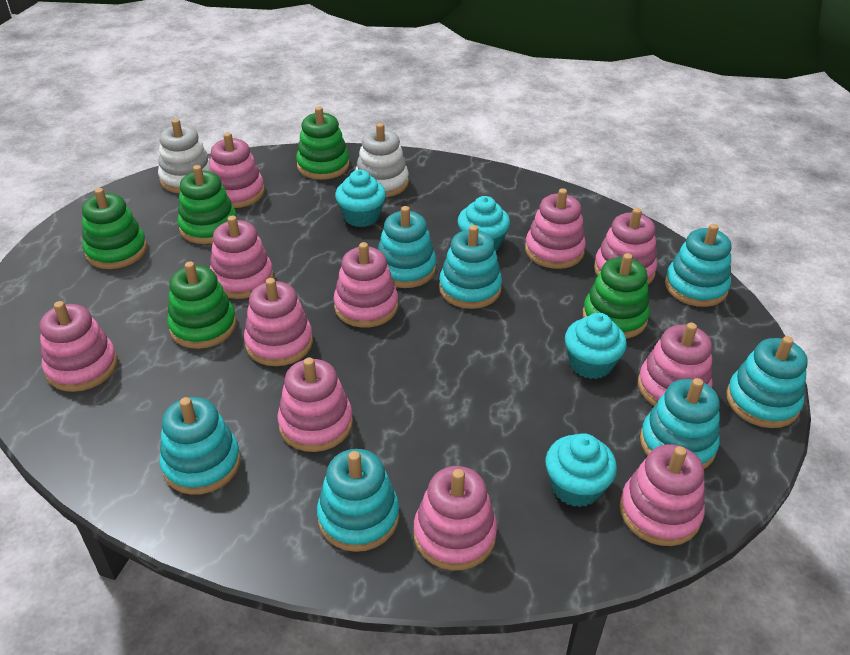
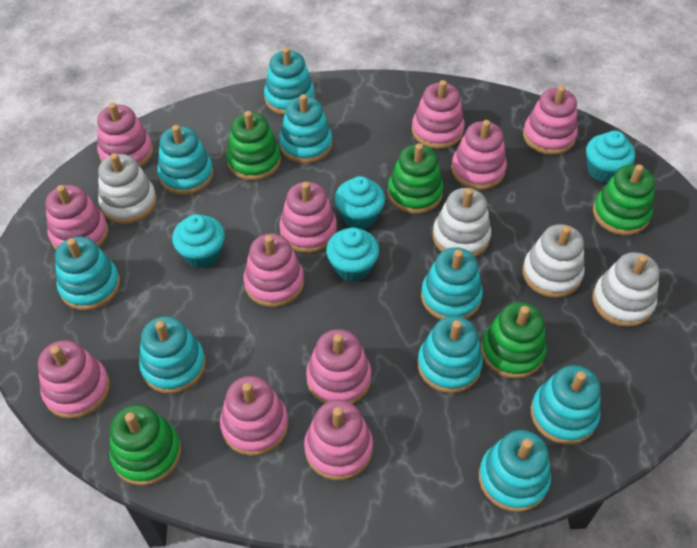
turquoise stacking toy: 7 -> 9
white stacking toy: 2 -> 4

